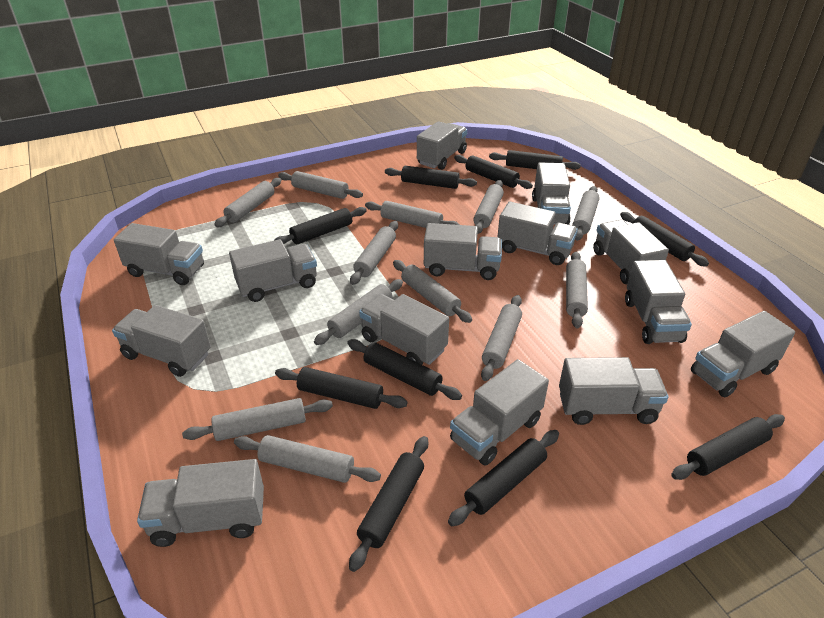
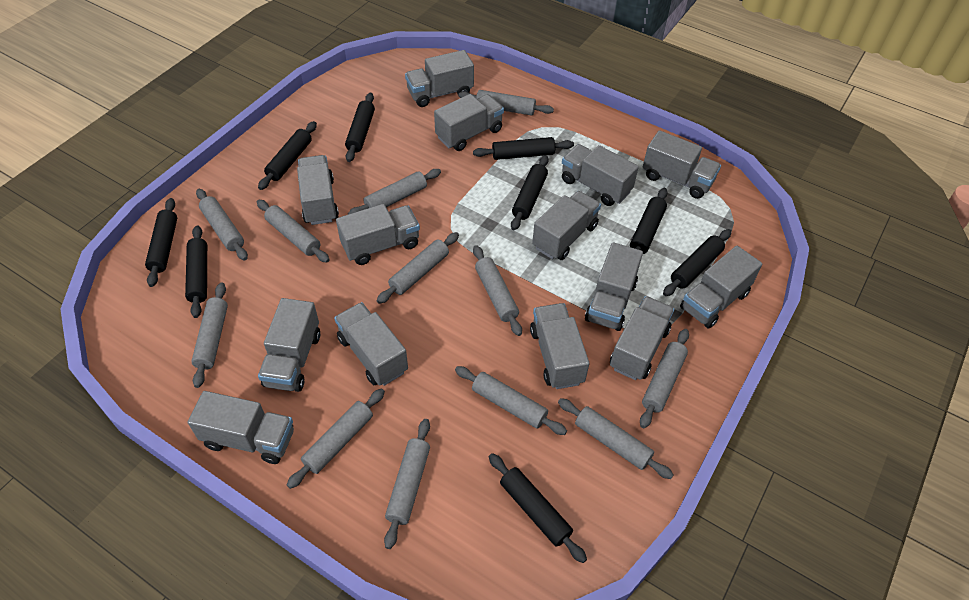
black rolling pin: 10 -> 9

